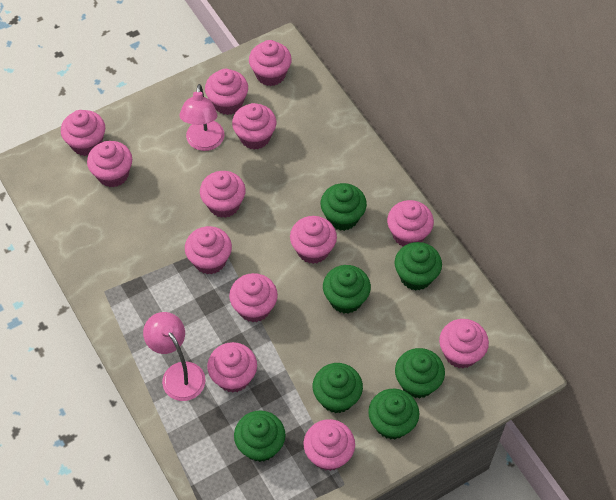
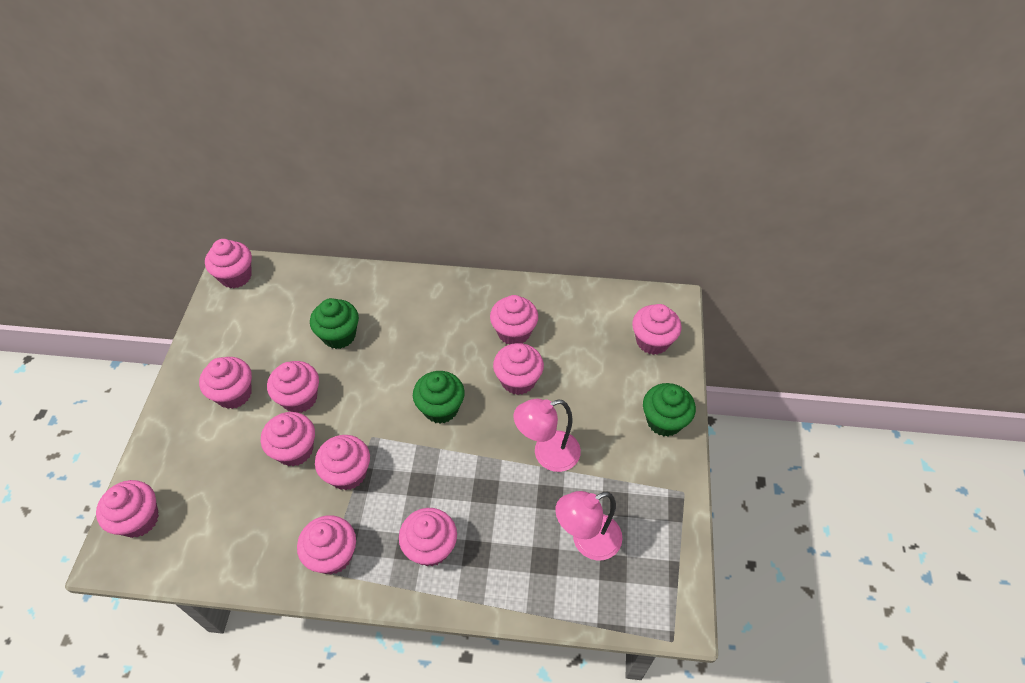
green cupcake: 7 -> 3
pink cupcake: 13 -> 11

